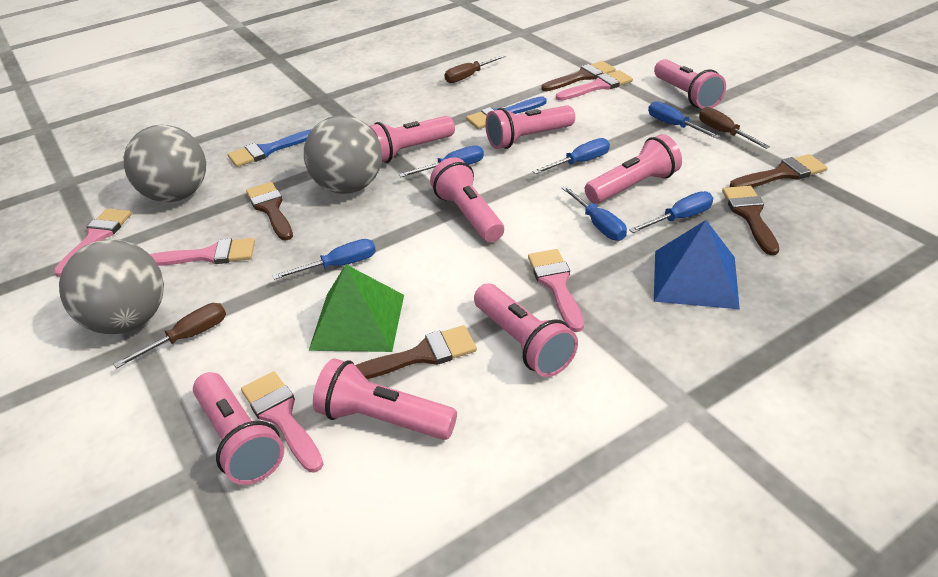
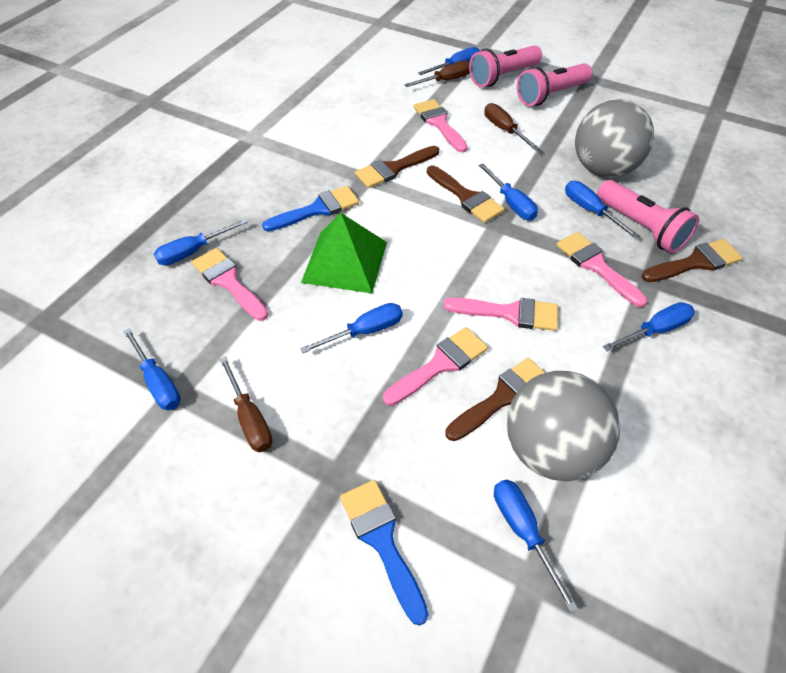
blue pyramid: 1 -> 0
blue screwdriver: 6 -> 8
brown brush: 5 -> 4
grey ball: 3 -> 2
pink flashlight: 8 -> 3

